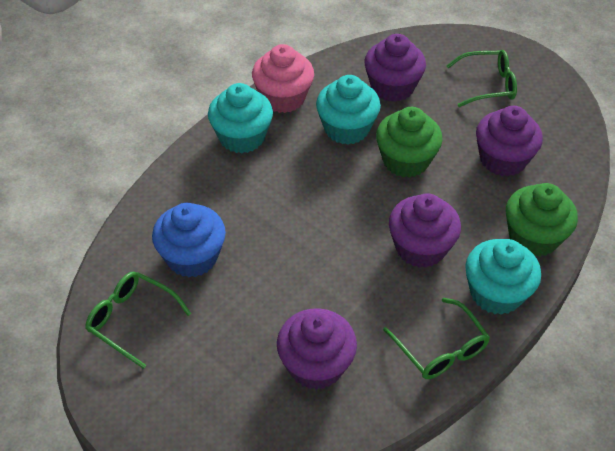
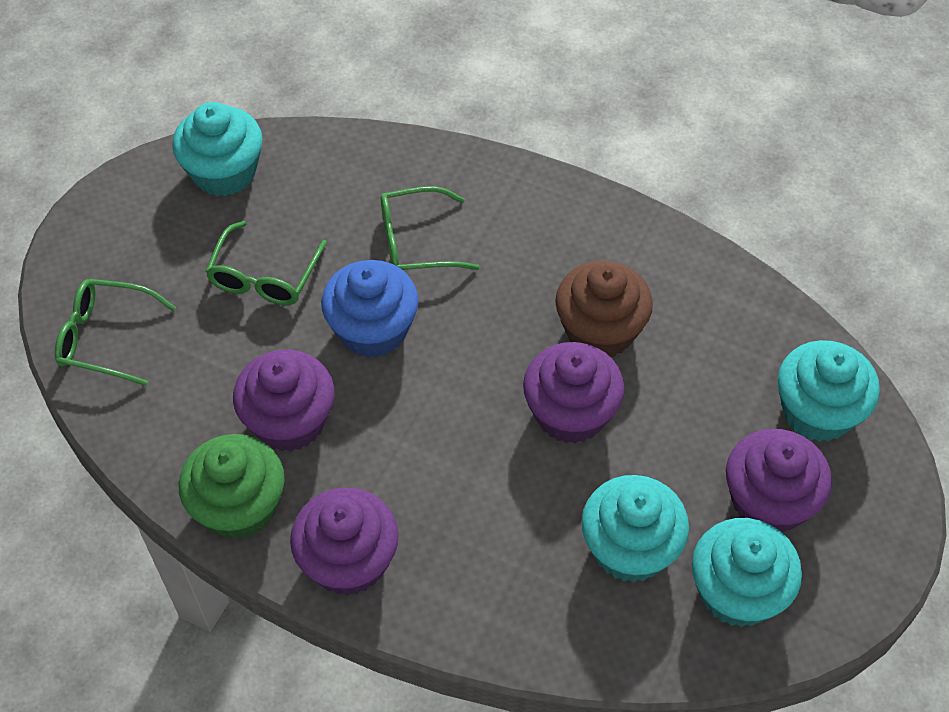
brown cupcake: 0 -> 1
green cupcake: 2 -> 1
pink cupcake: 1 -> 0
turquoise cupcake: 3 -> 4

